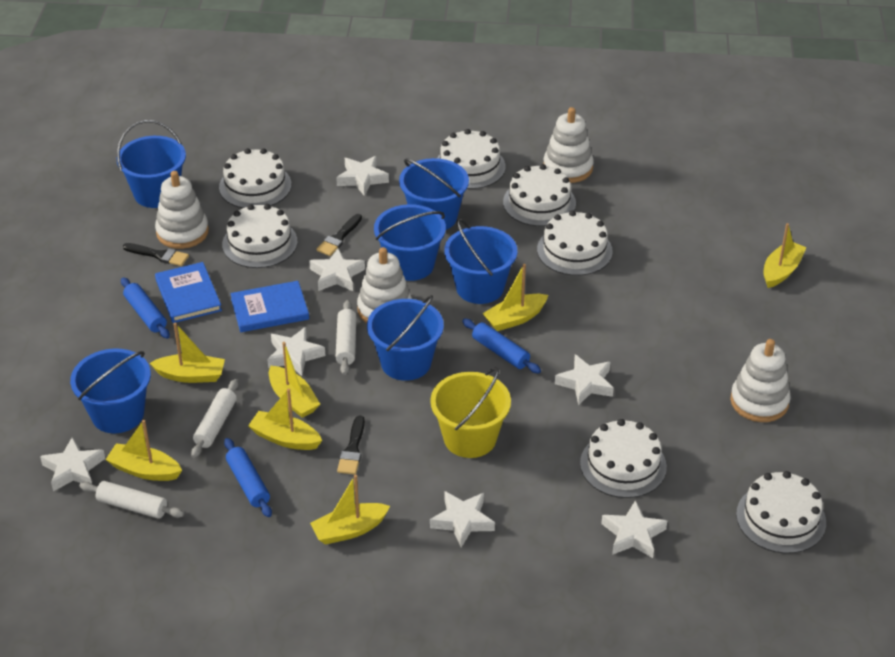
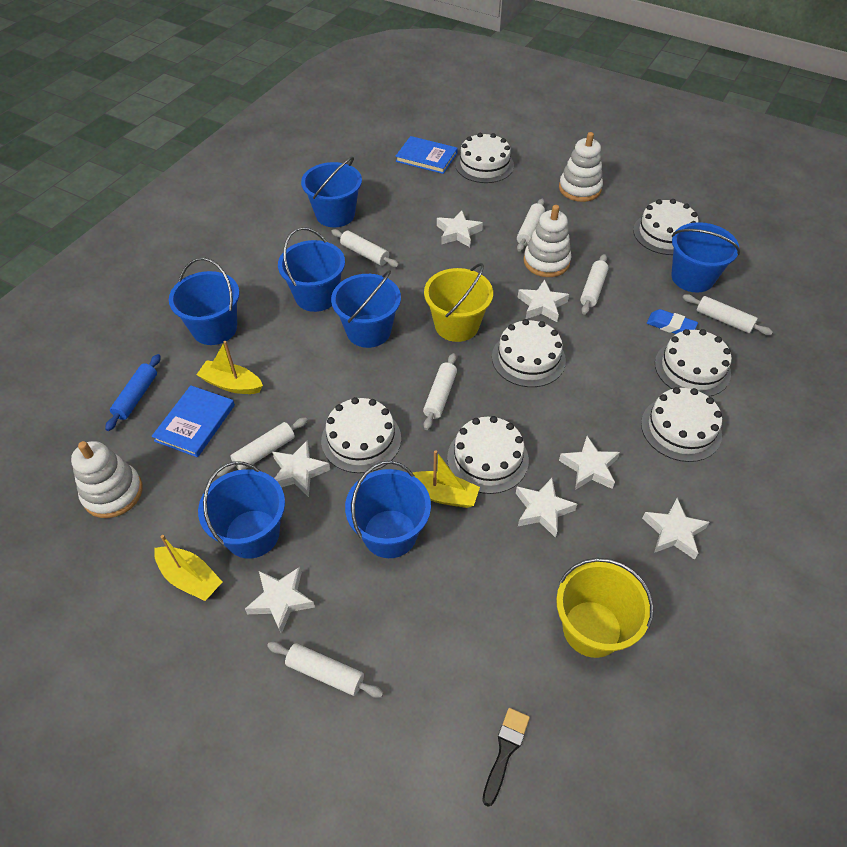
black brush: 3 -> 1
blue bucket: 6 -> 7
blue eraser: 0 -> 1
blue rolling pin: 3 -> 1
white rolling pin: 3 -> 7
white stacking toy: 4 -> 3
yellow boat: 7 -> 3
yellow bucket: 1 -> 2

